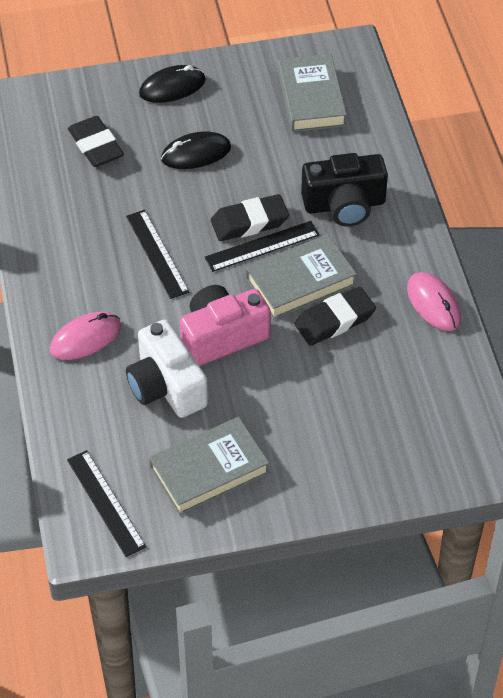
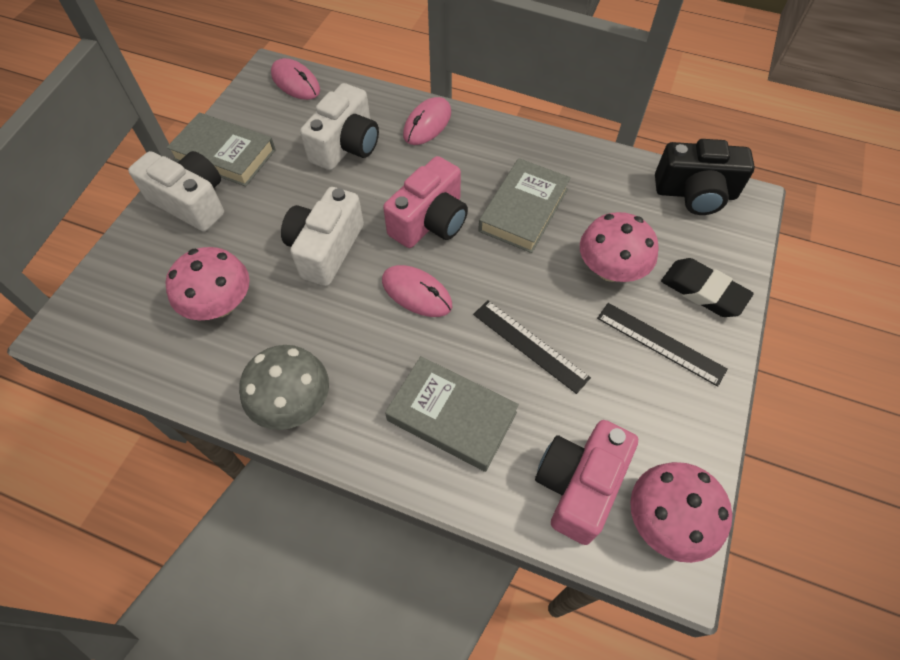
black eraser: 3 -> 1
black mouse: 2 -> 0
black ruler: 3 -> 2
grey mushroom: 0 -> 1
pink camera: 1 -> 2
pink mouse: 2 -> 3
pink mushroom: 0 -> 3
white camera: 1 -> 3

